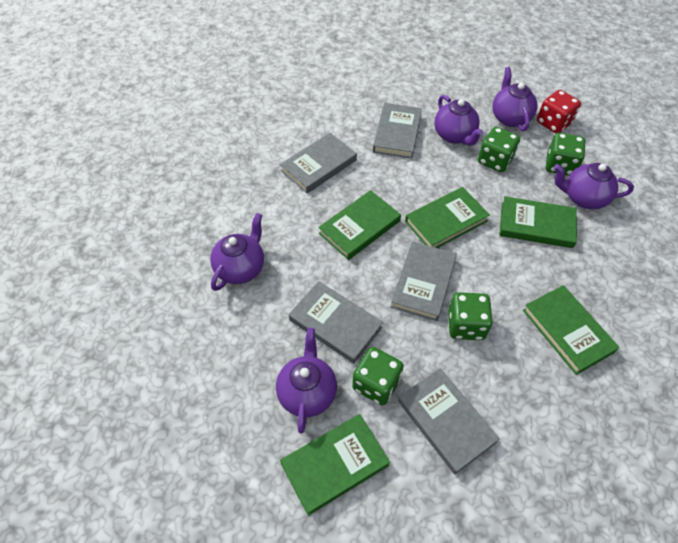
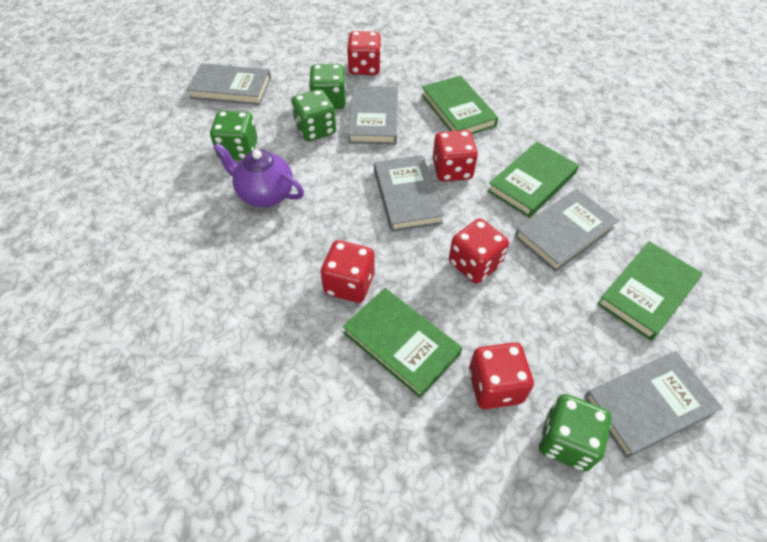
green book: 5 -> 4
purple teapot: 5 -> 1
red dice: 1 -> 5

